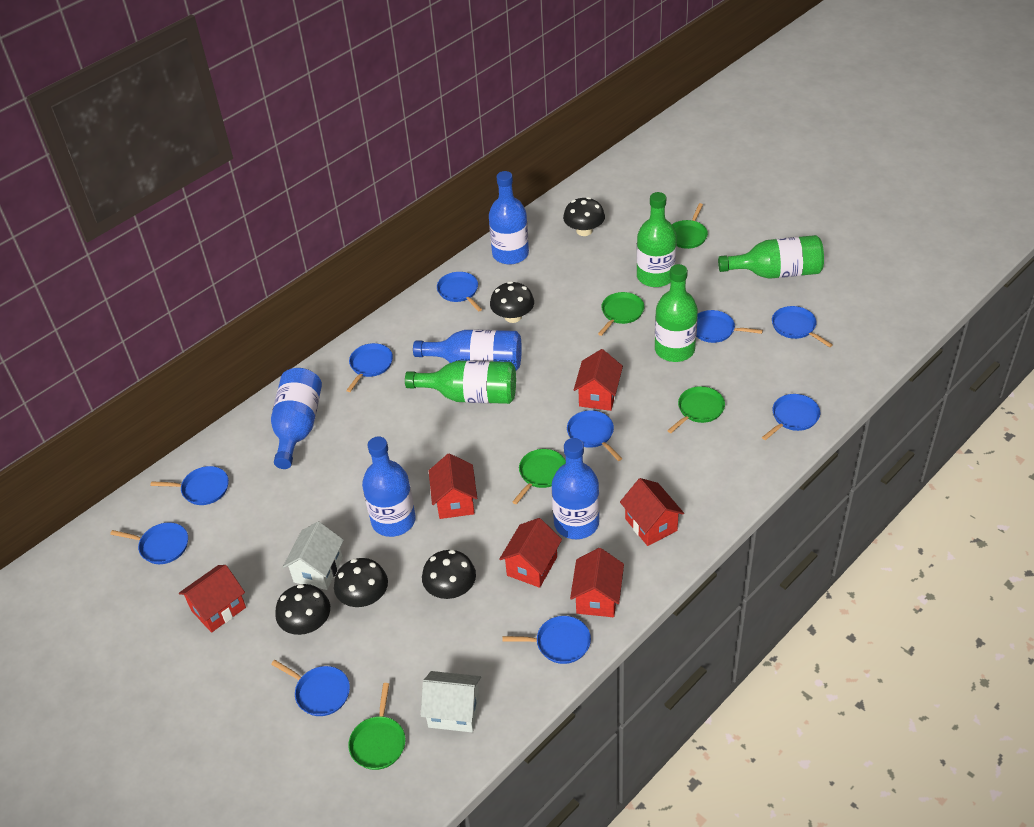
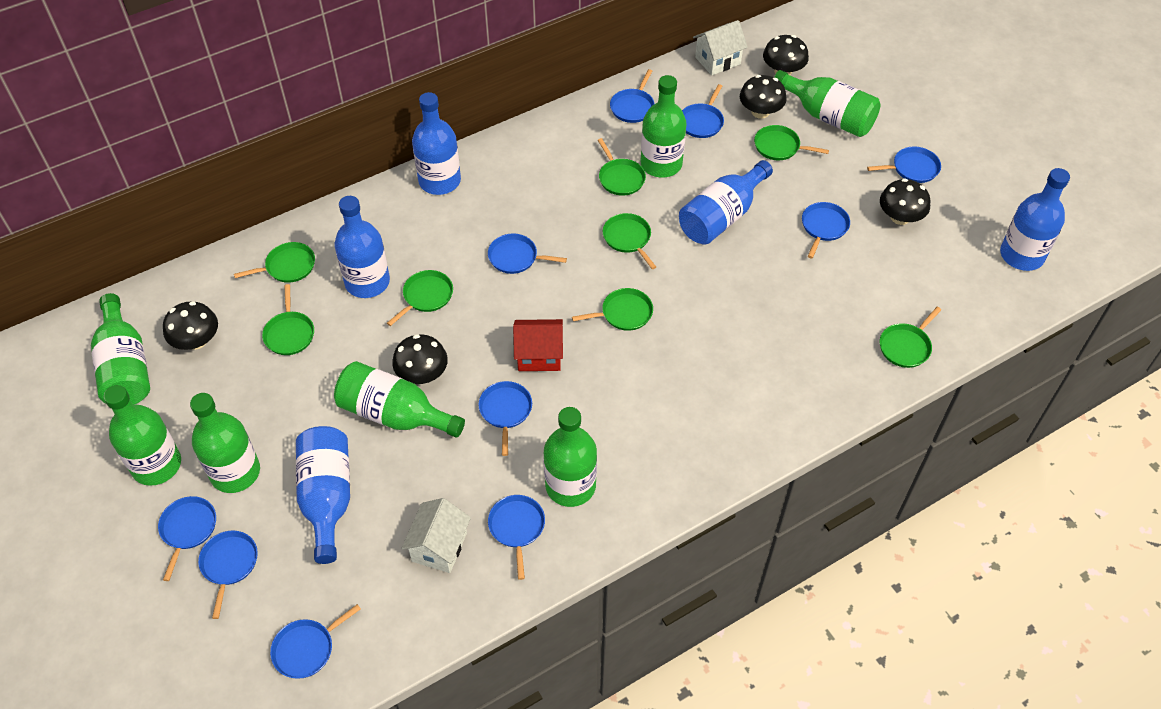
green bottle: 4 -> 7
green pan: 5 -> 8
red house: 6 -> 1

